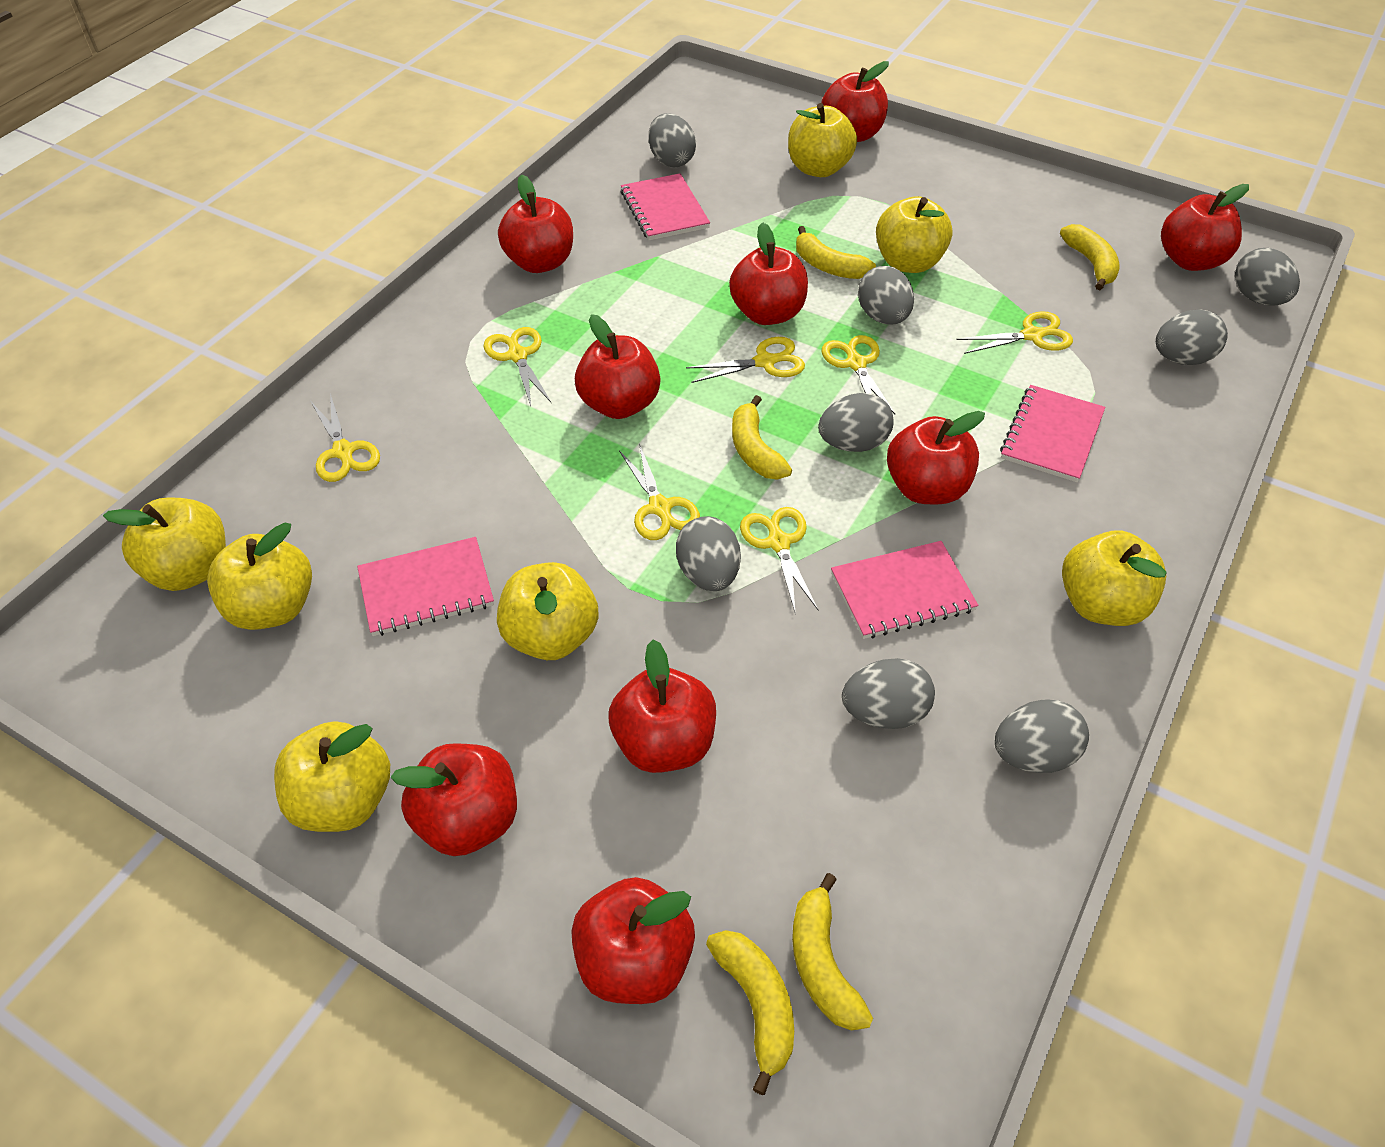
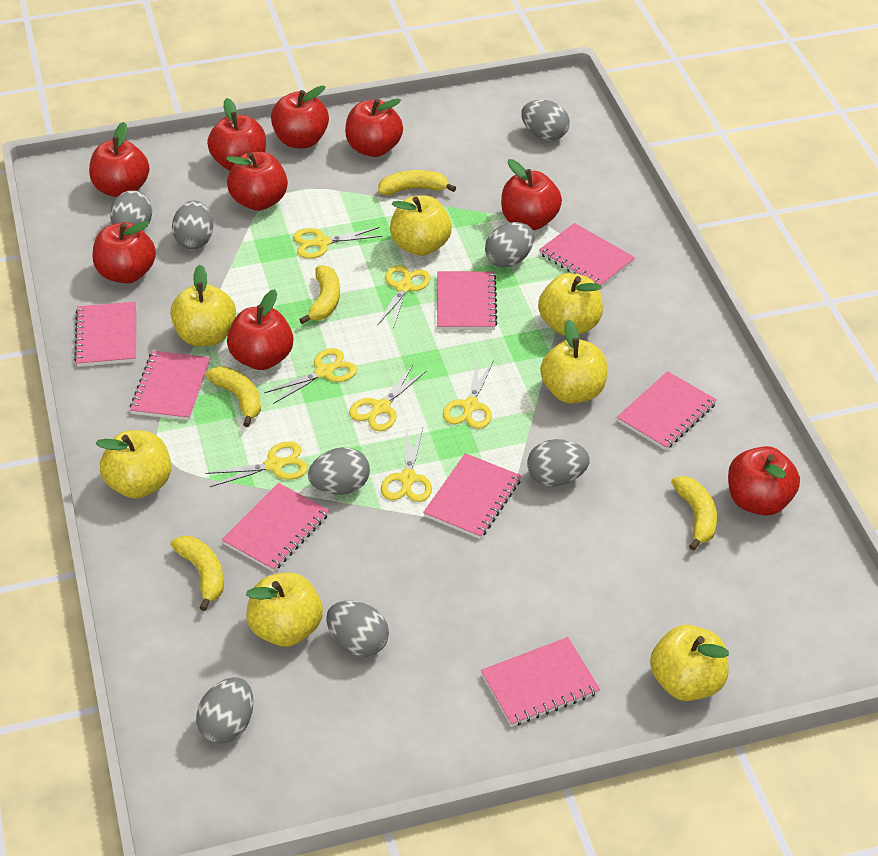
pink notebook: 4 -> 8

